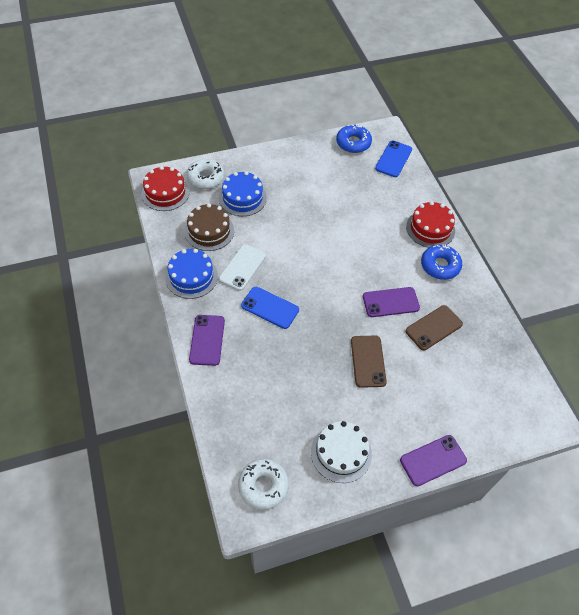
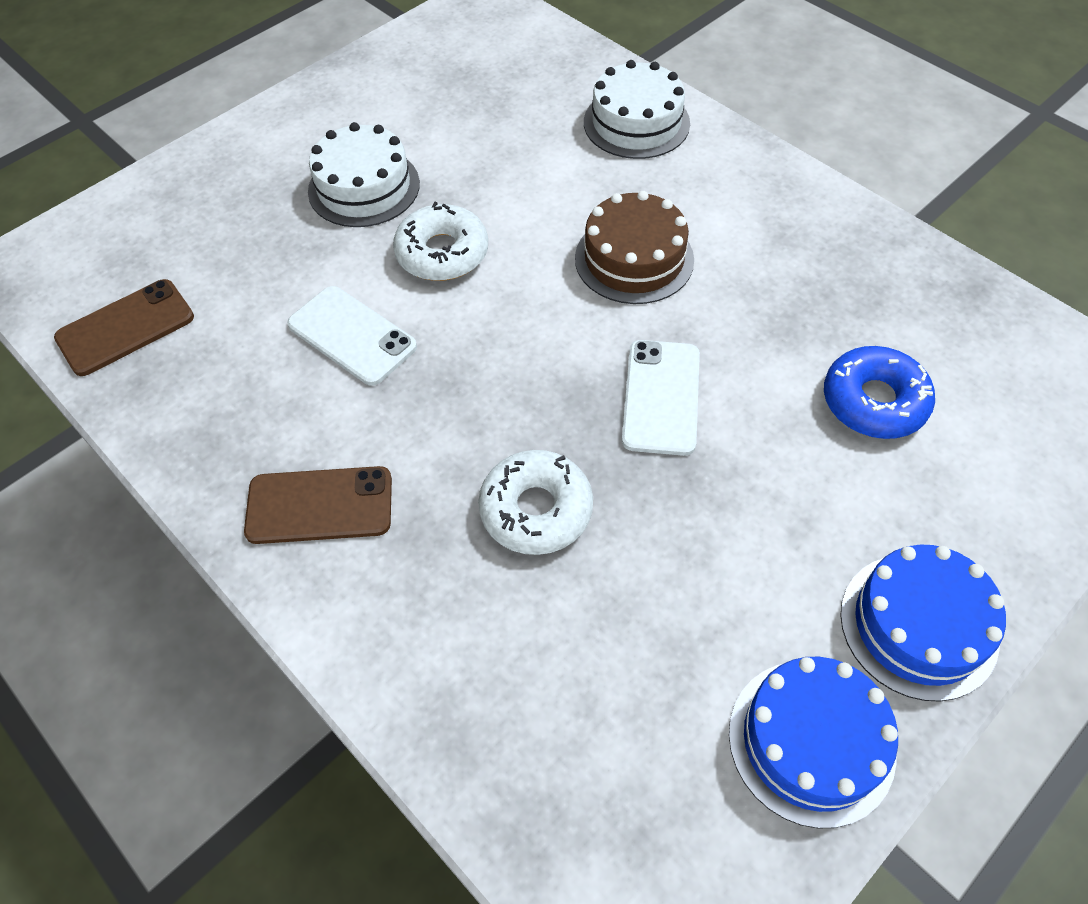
blue donut: 2 -> 1
blue phone: 2 -> 0
purple phone: 3 -> 0
red cake: 2 -> 0
white cake: 1 -> 2
white phone: 1 -> 2

